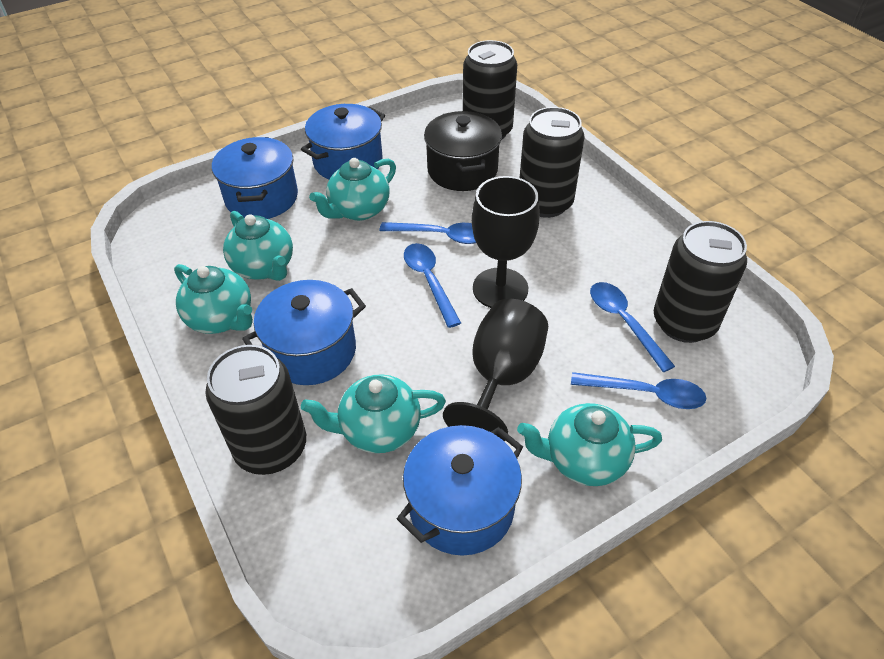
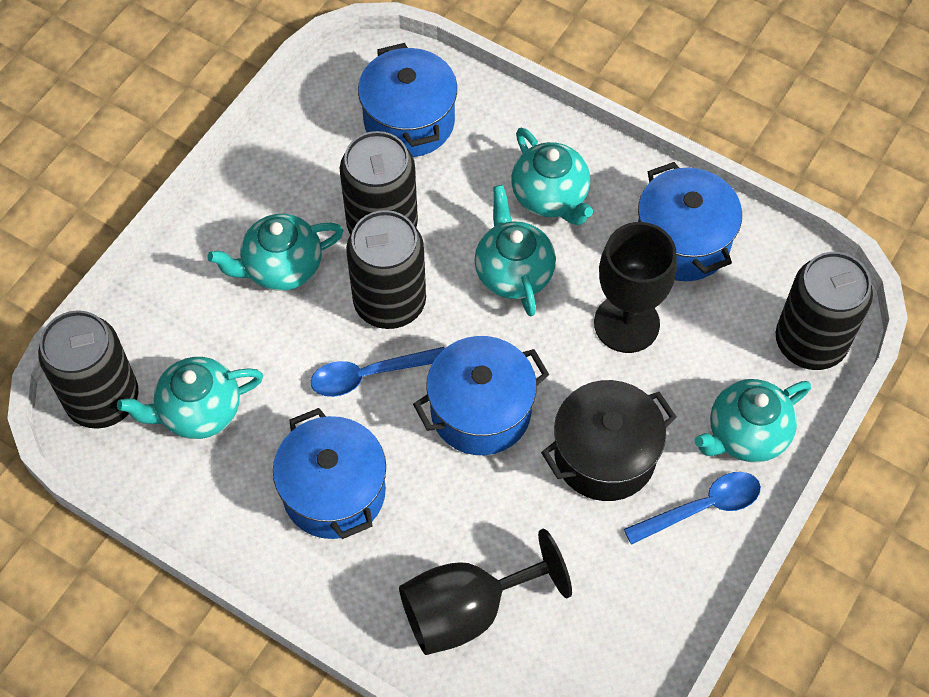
blue spoon: 4 -> 2

